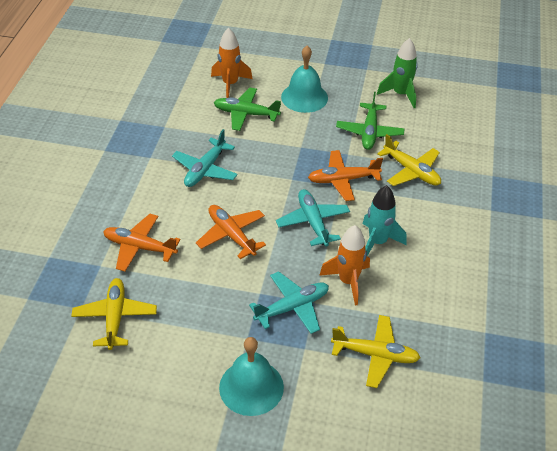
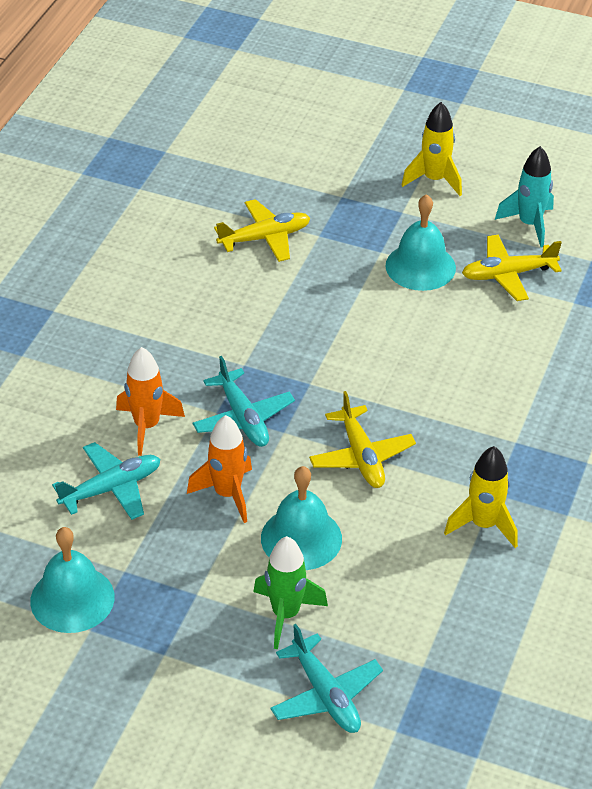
green plane: 2 -> 0
orange plane: 3 -> 0
turquoise bell: 2 -> 3
yellow rocket: 0 -> 2

